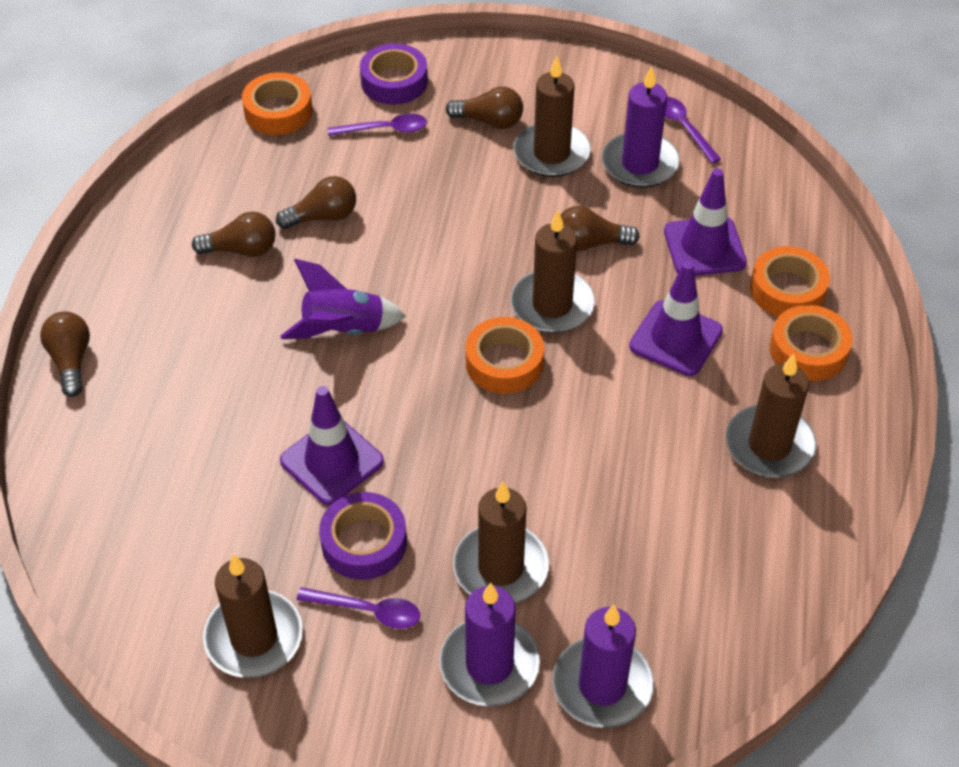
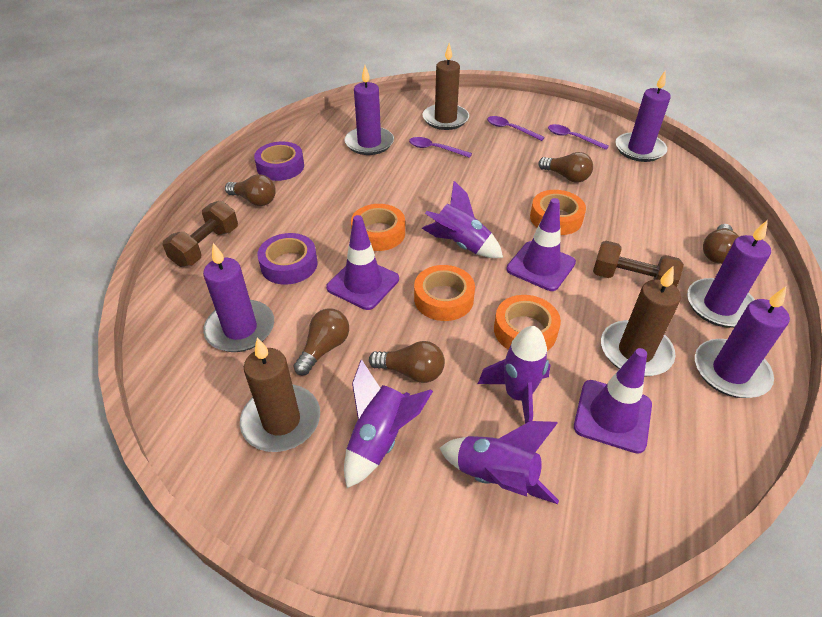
brown candle: 5 -> 3
brown dumbbell: 0 -> 2
purple candle: 3 -> 5
purple rocket: 1 -> 4

